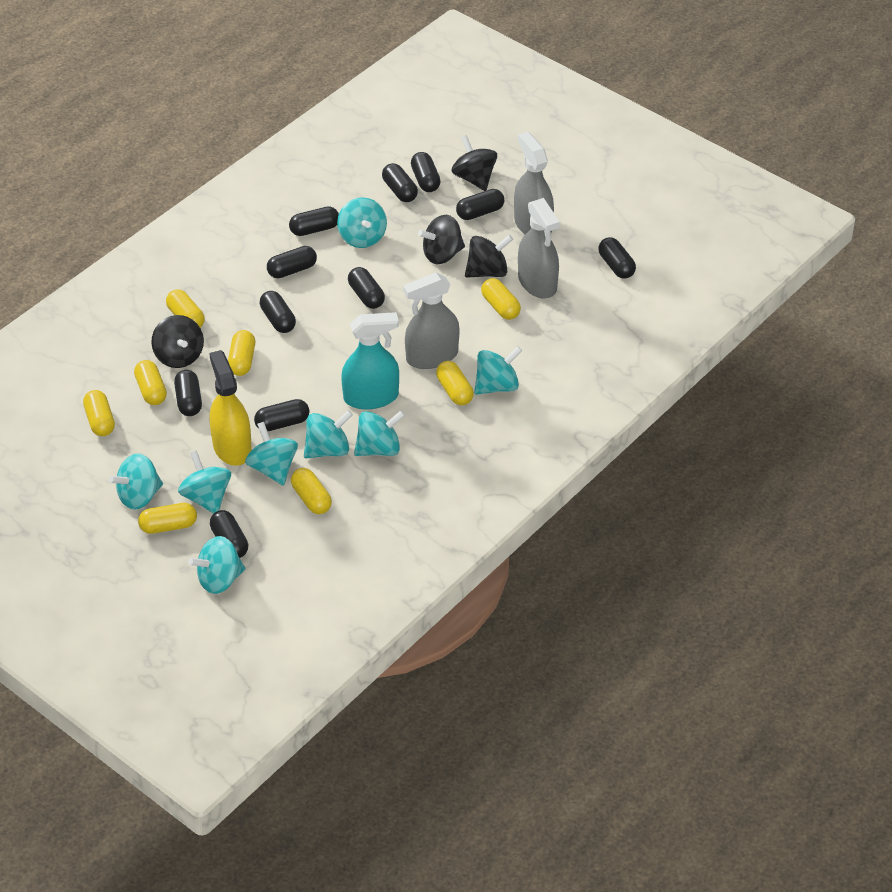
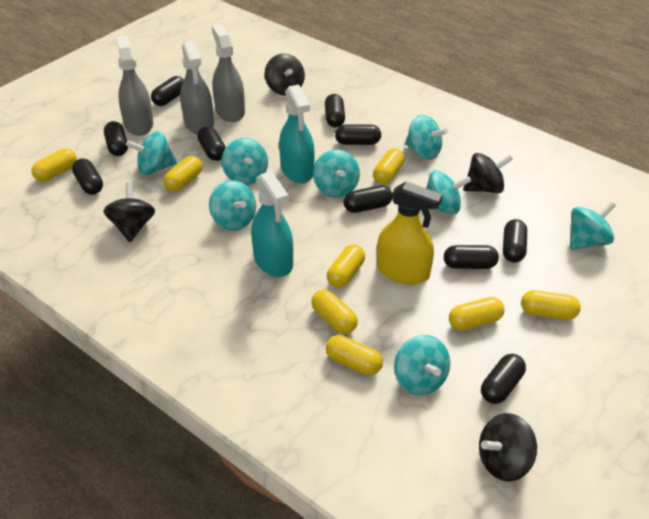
black capsule: 11 -> 10
turquoise spray bottle: 1 -> 2

